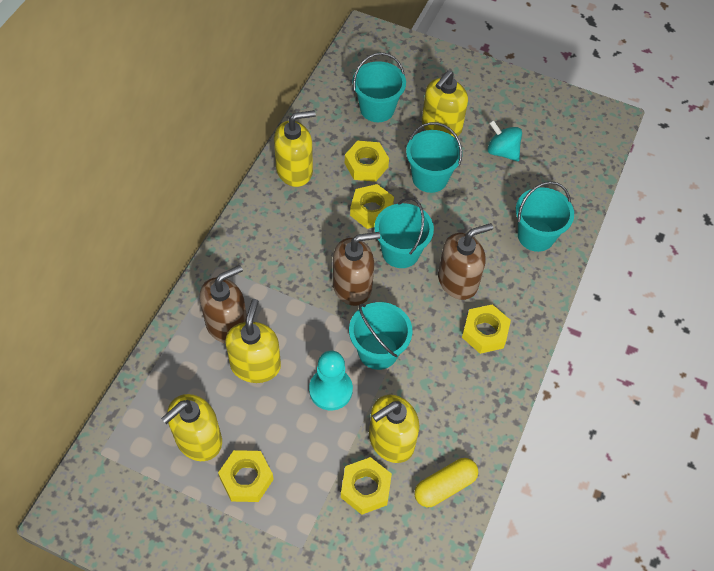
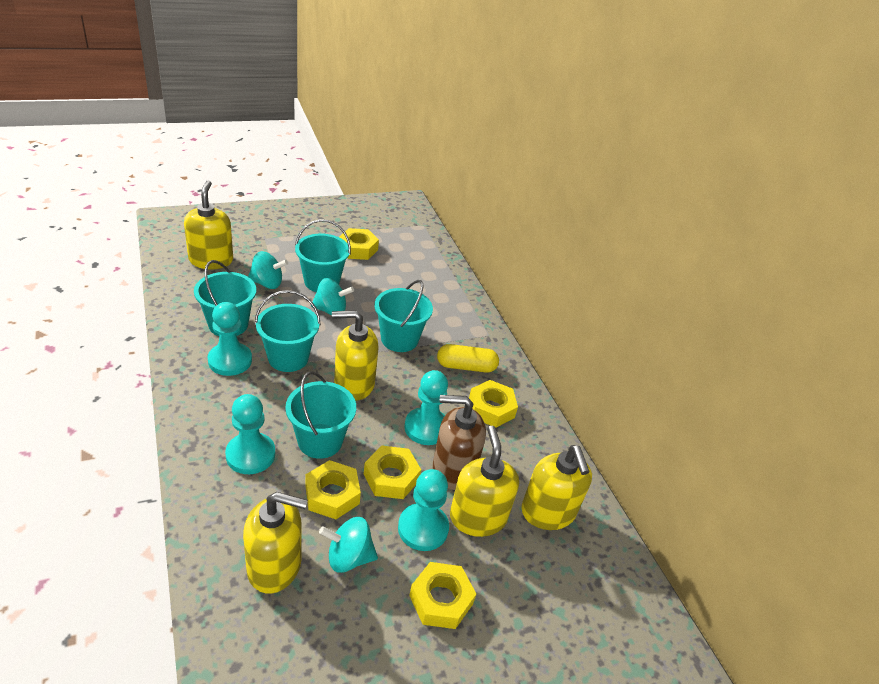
brown soap dispenser: 3 -> 1
turquoise pawn: 1 -> 4
turquoise spinning top: 1 -> 3

